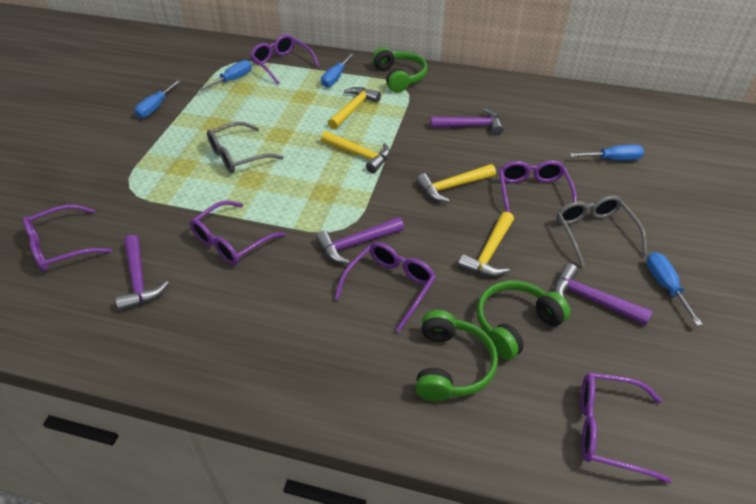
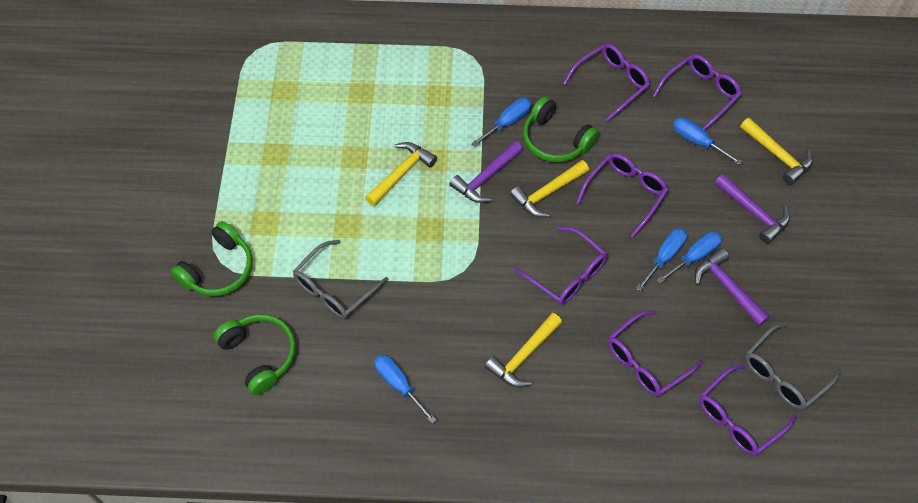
purple hammer: 4 -> 3

